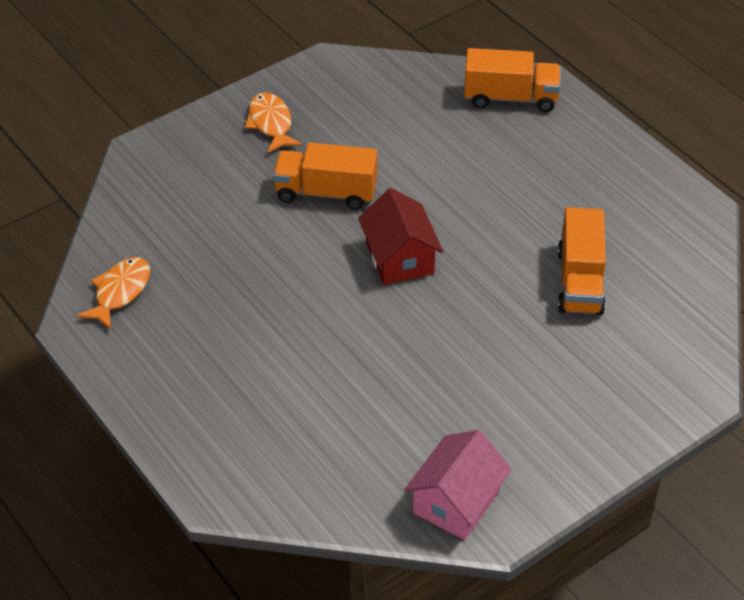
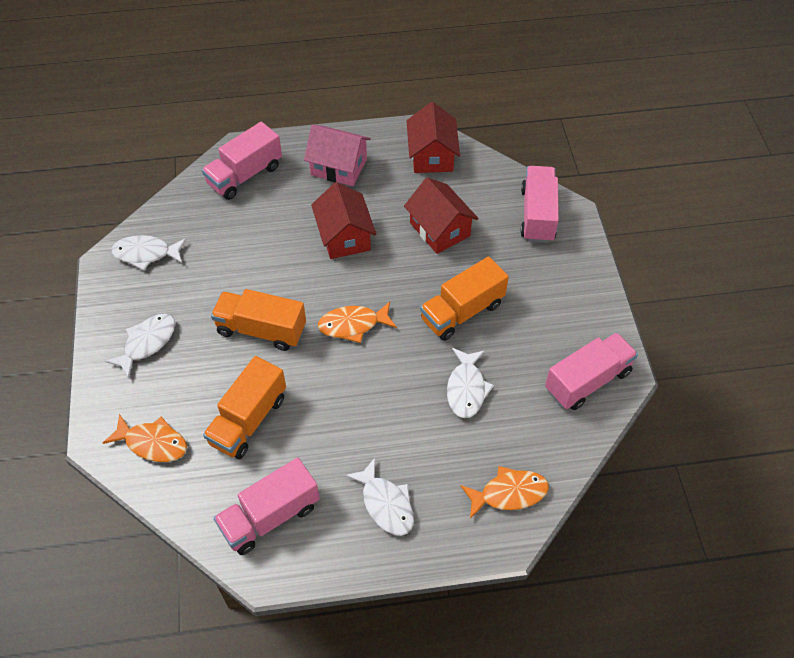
orange fish: 2 -> 3
pink truck: 0 -> 4
red house: 1 -> 3
white fish: 0 -> 4

